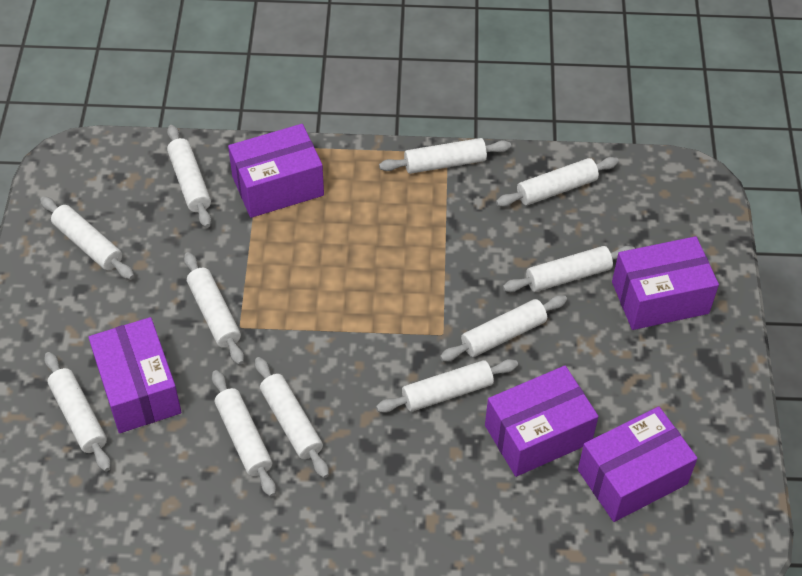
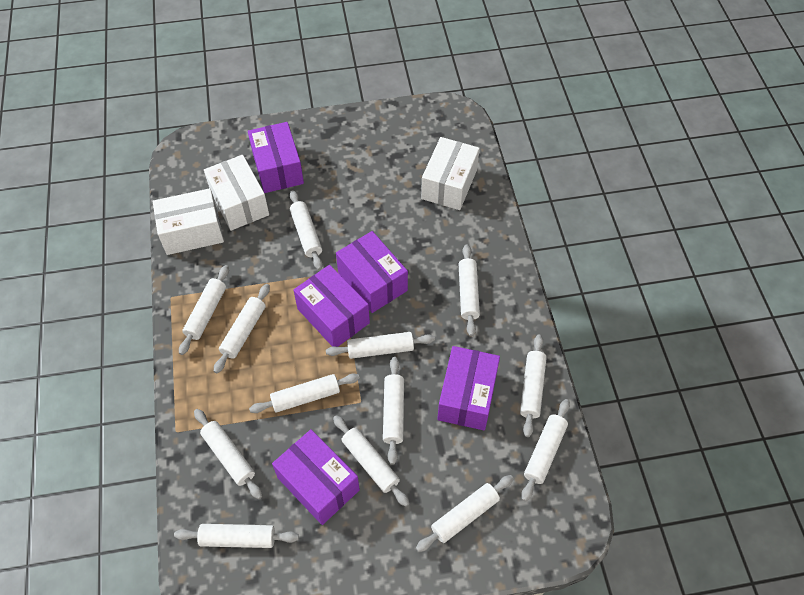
white box: 0 -> 3
white rolling pin: 11 -> 13

